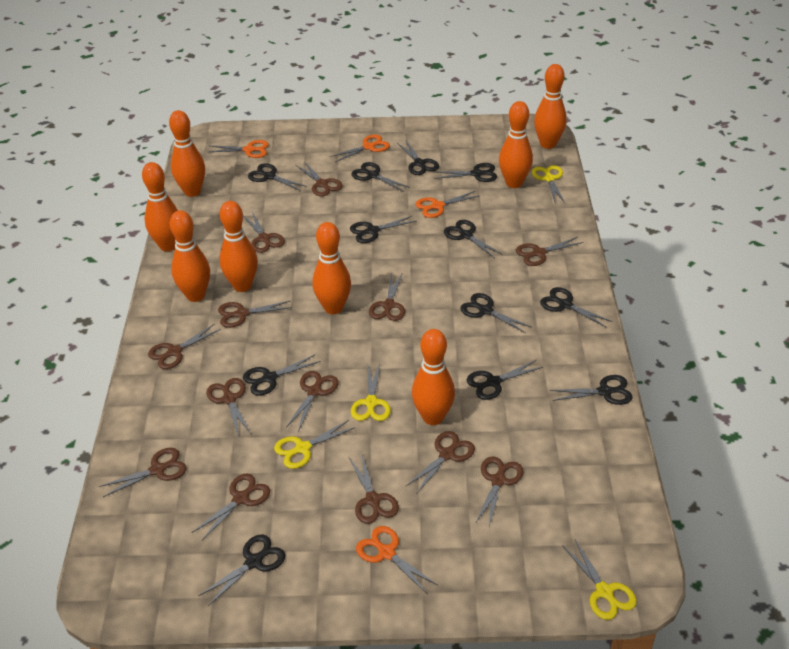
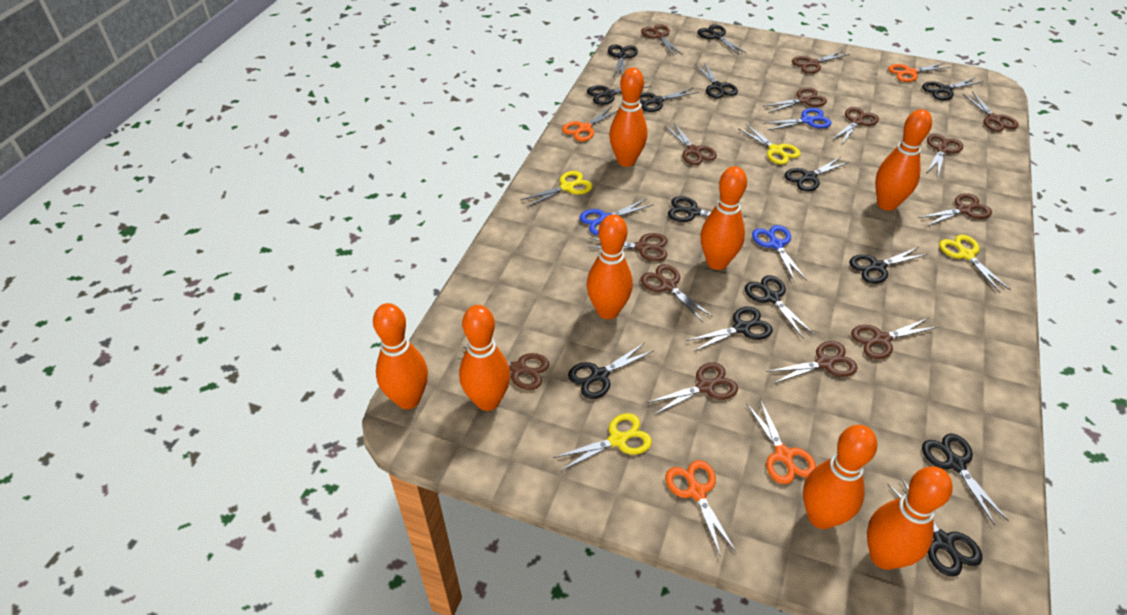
black scissors: 12 -> 14
blue scissors: 0 -> 3
brown scissors: 13 -> 14

